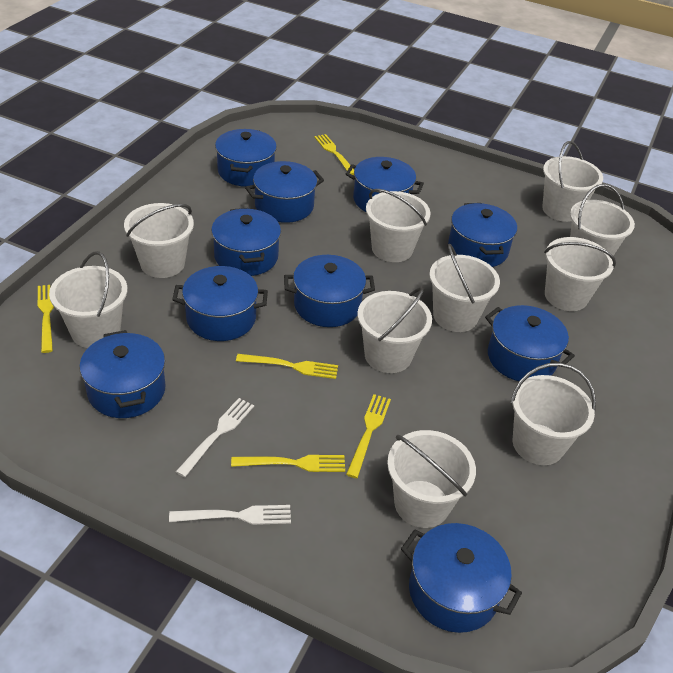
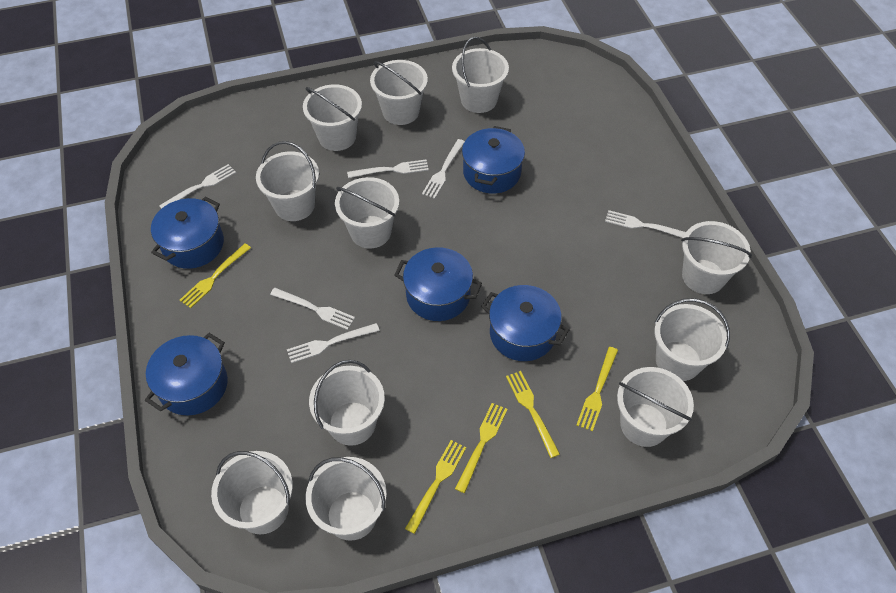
blue pot: 10 -> 5
white bucket: 10 -> 11
white fork: 2 -> 6

